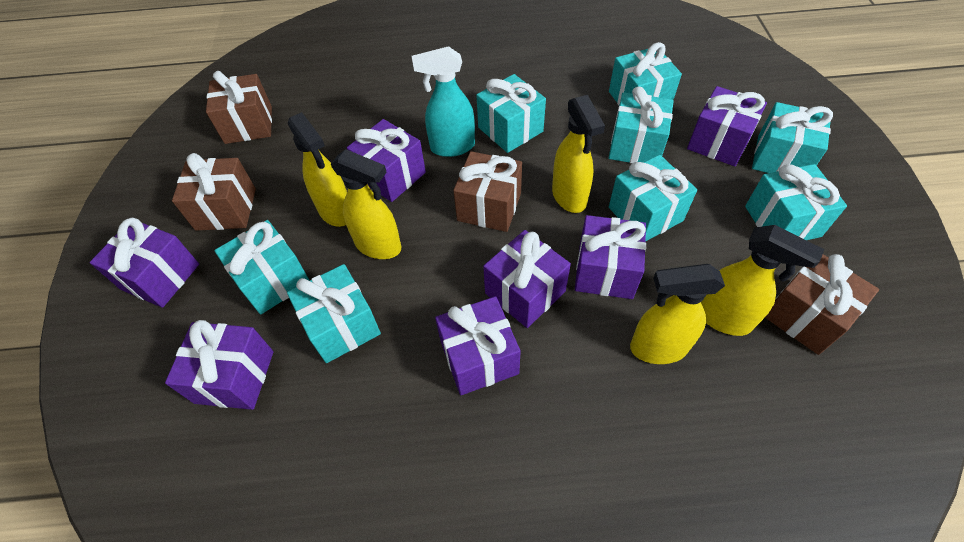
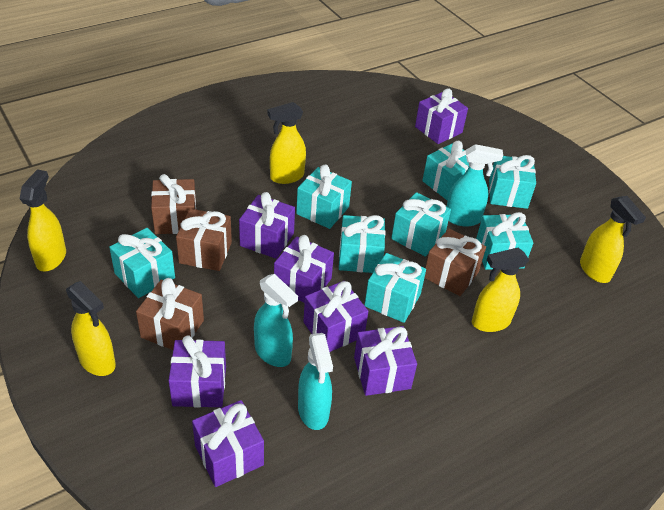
turquoise spray bottle: 1 -> 3

